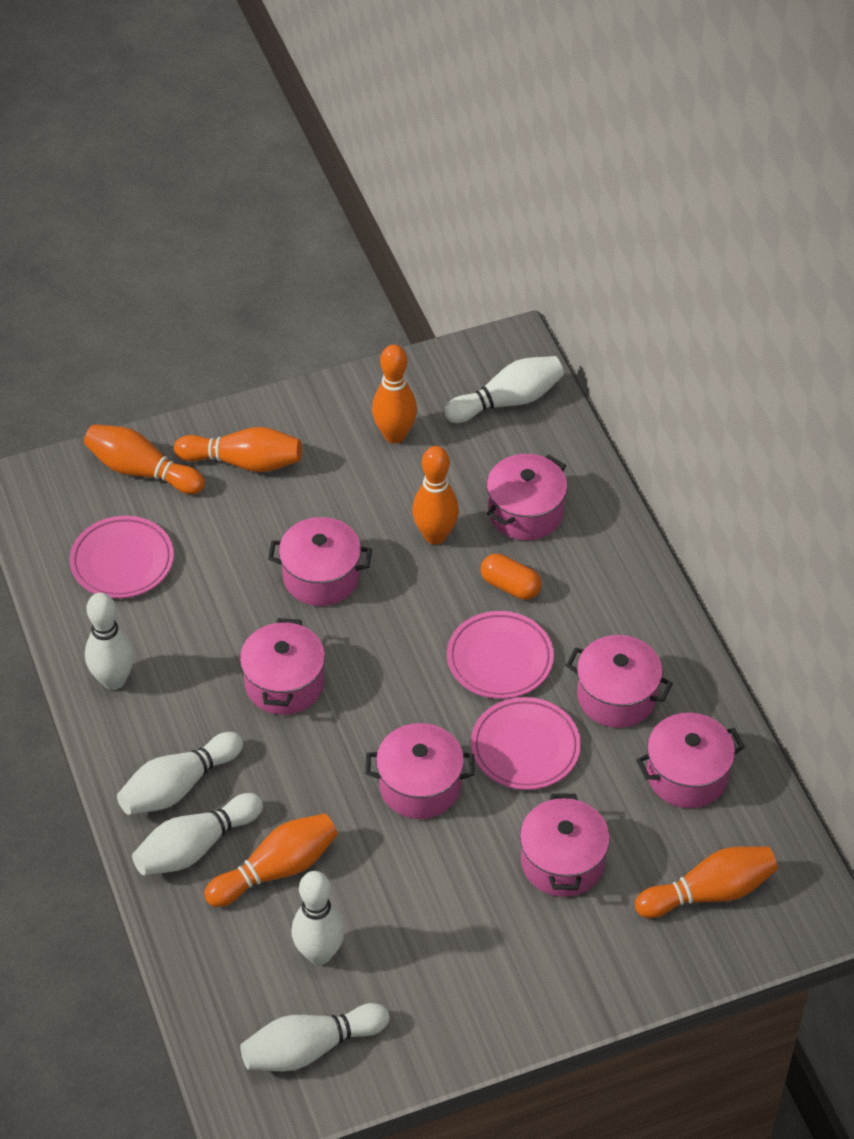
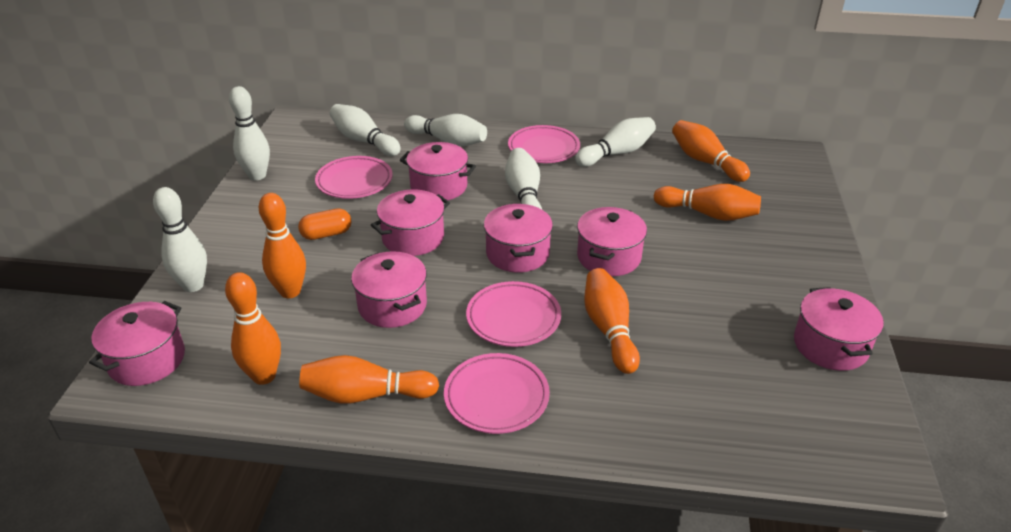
pink plate: 3 -> 4

